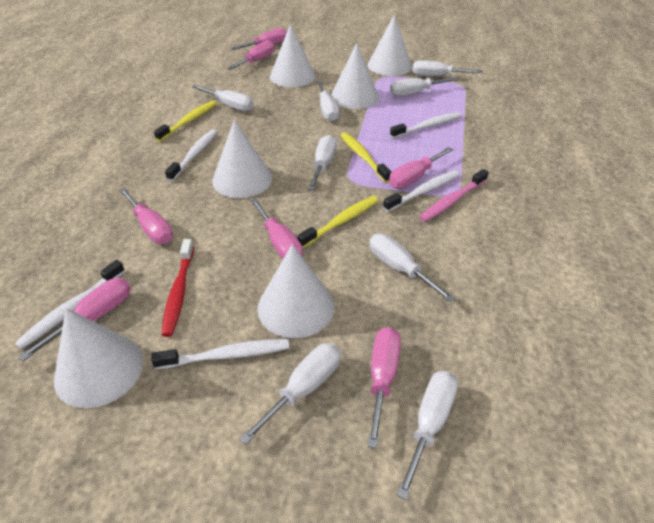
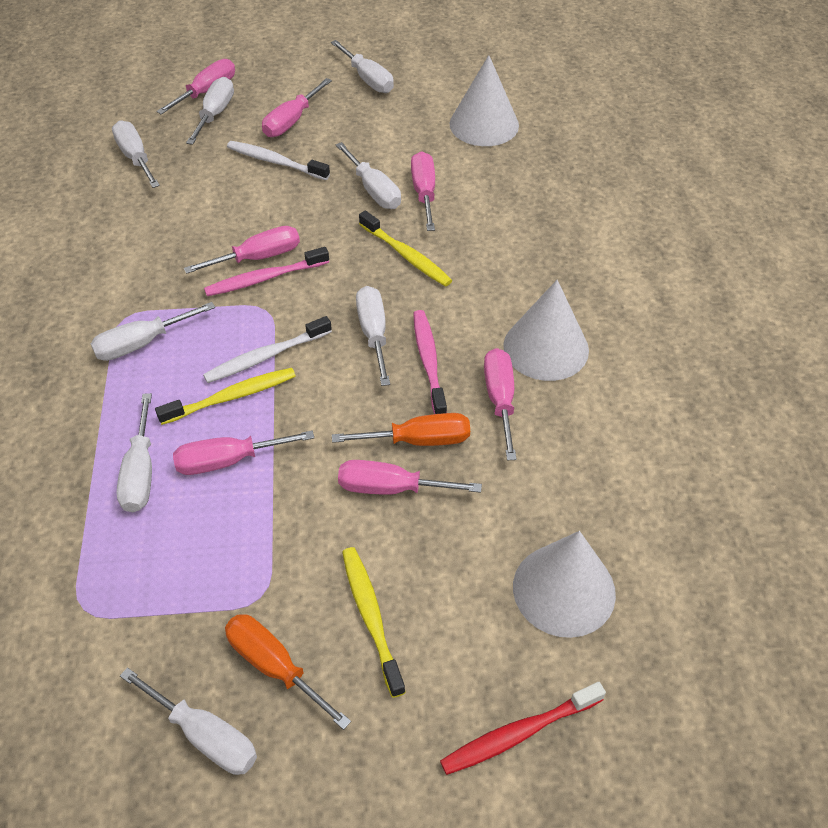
orange screwdriver: 0 -> 2
pink toothbrush: 1 -> 2
white cone: 6 -> 3
white toothbrush: 5 -> 2

